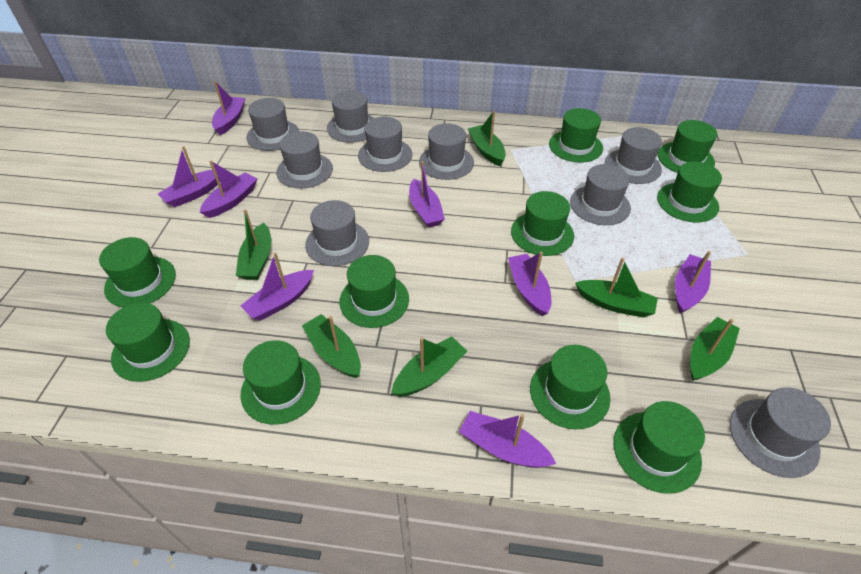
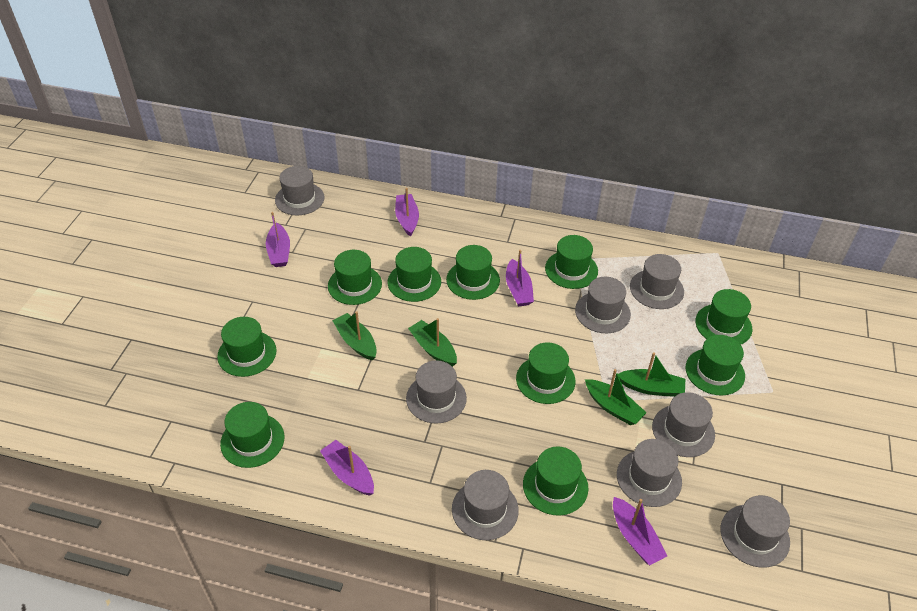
green boat: 6 -> 4
grey hat: 9 -> 8
purple boat: 8 -> 5

